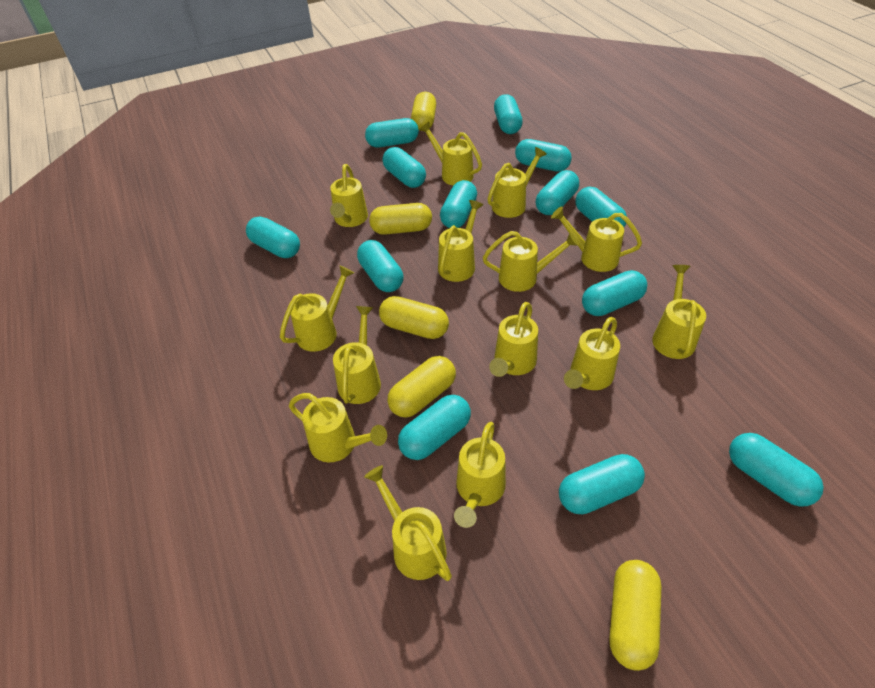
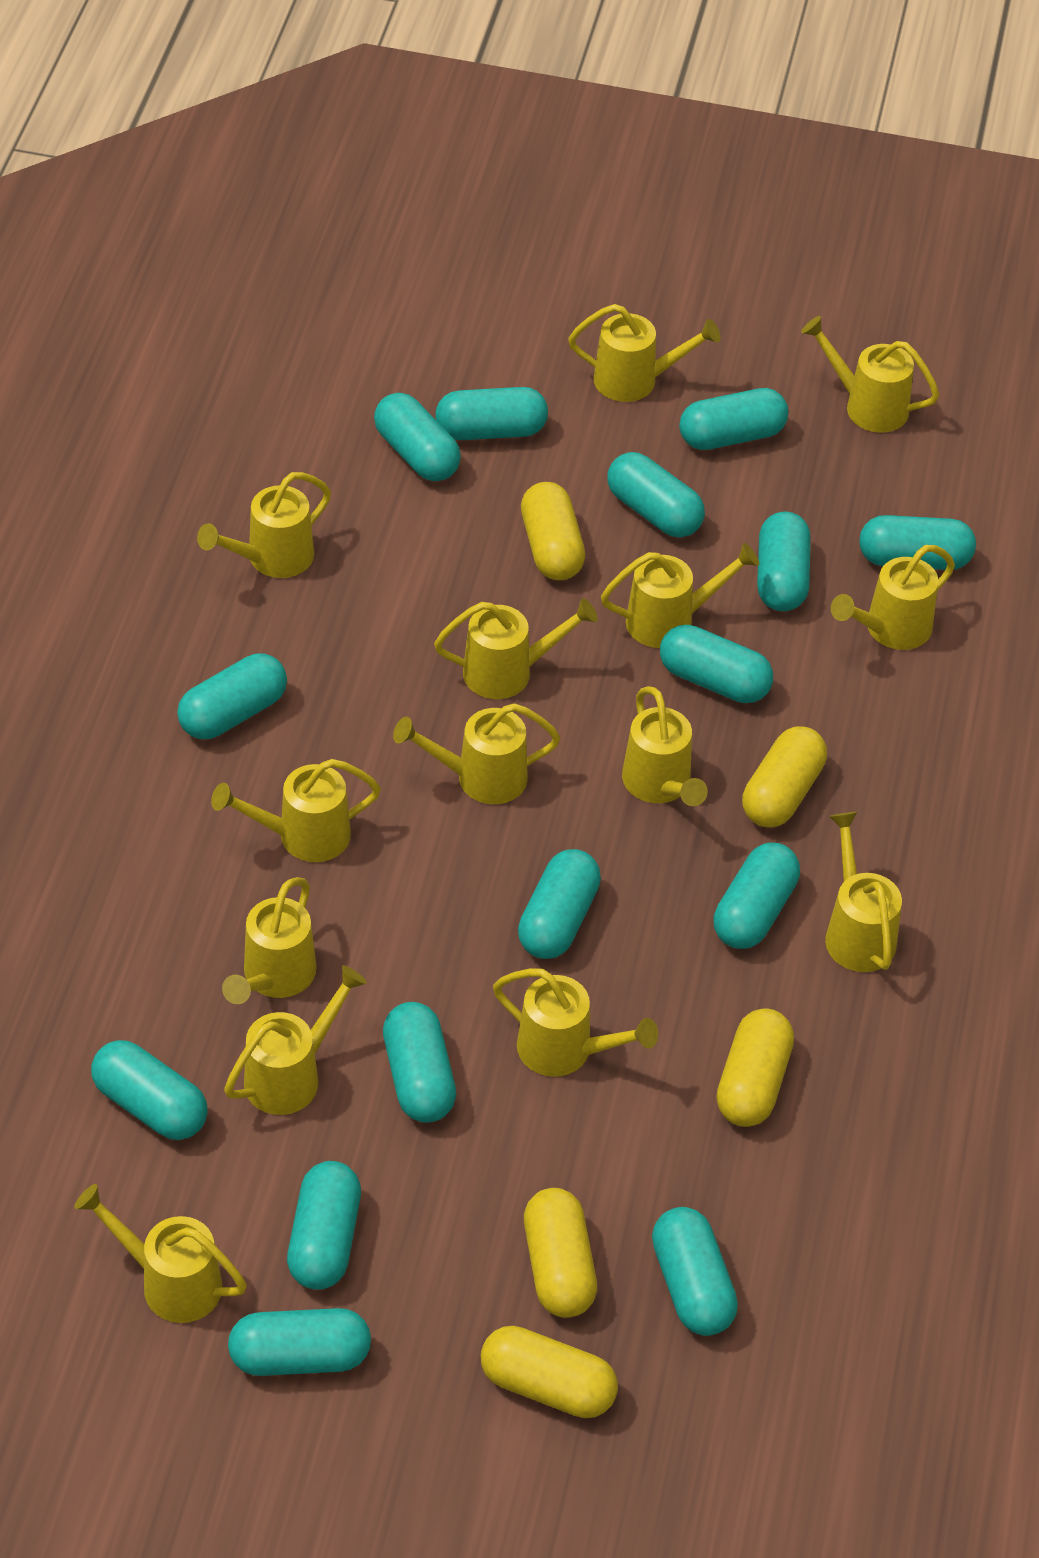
turquoise capsule: 13 -> 15

